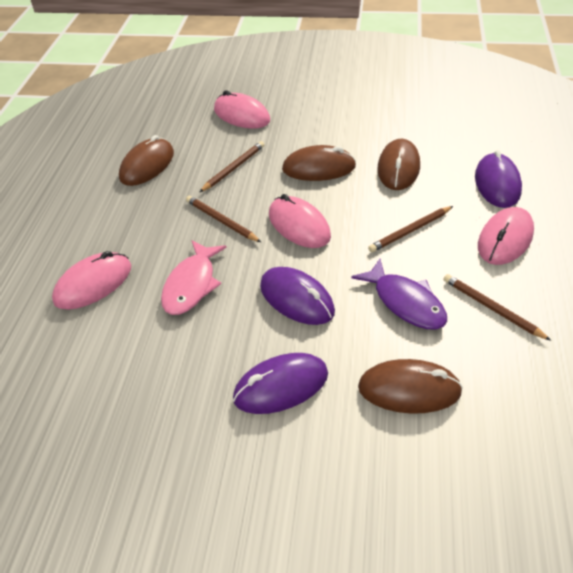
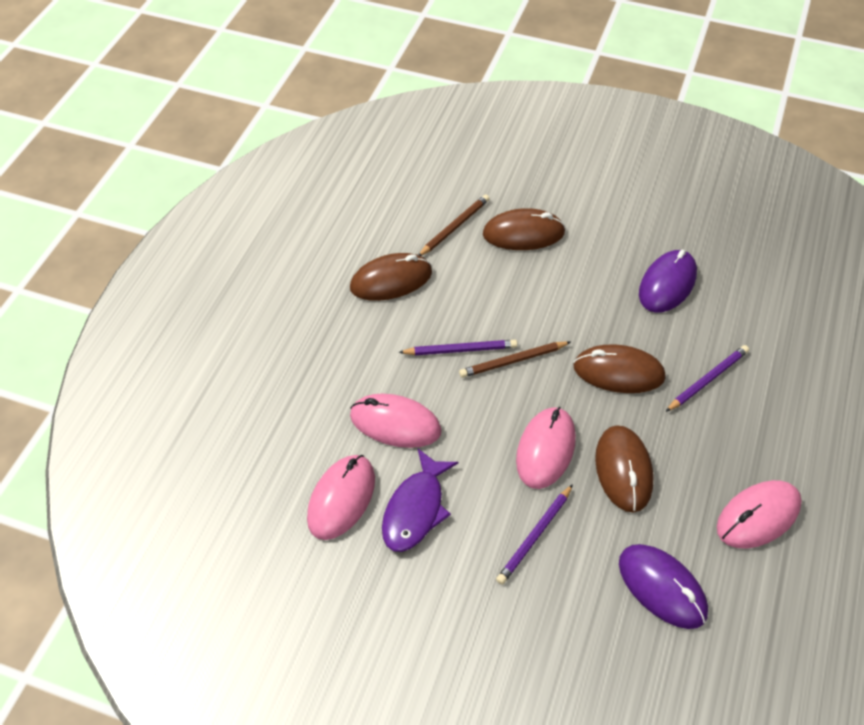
brown pencil: 4 -> 2
pink fish: 1 -> 0
purple mouse: 3 -> 2
purple pencil: 0 -> 3

